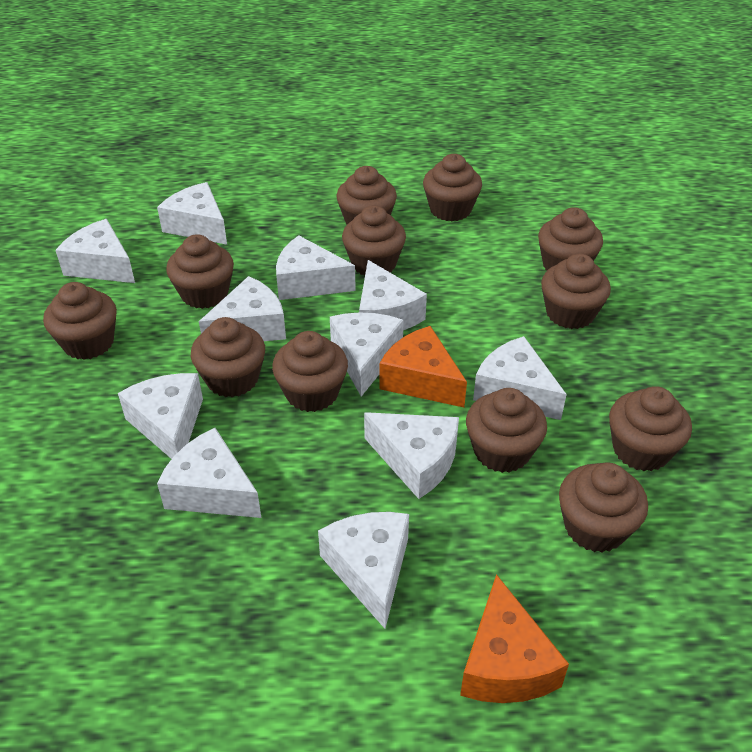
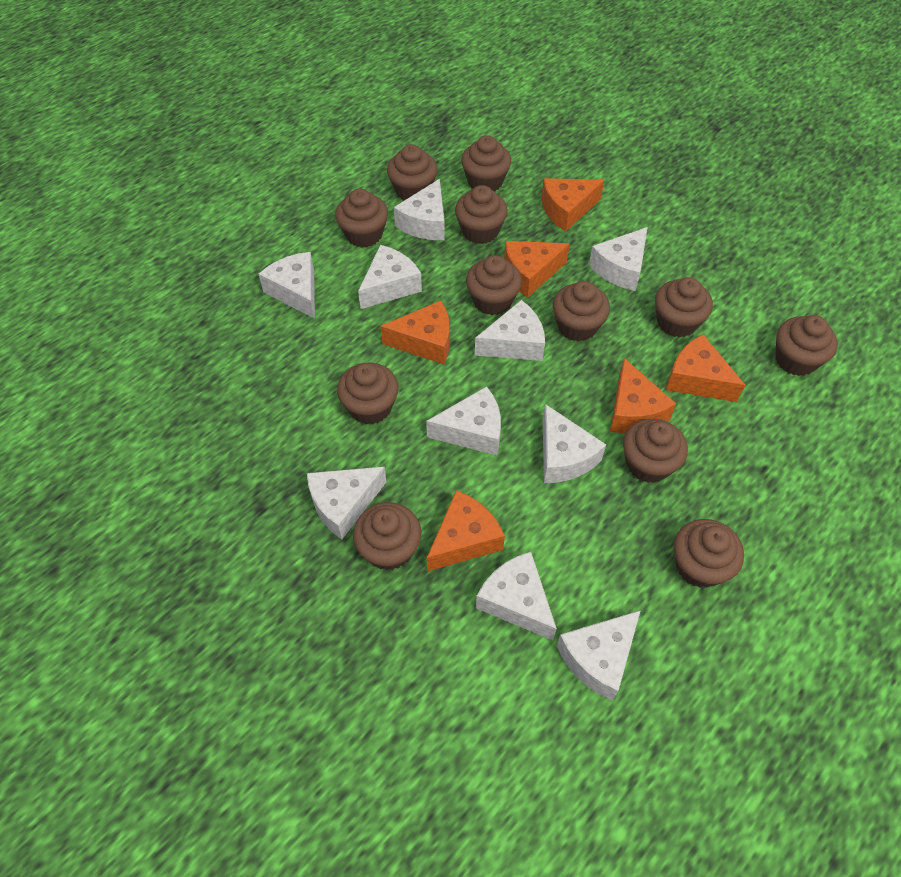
orange cheese: 2 -> 6
white cheese: 11 -> 10

